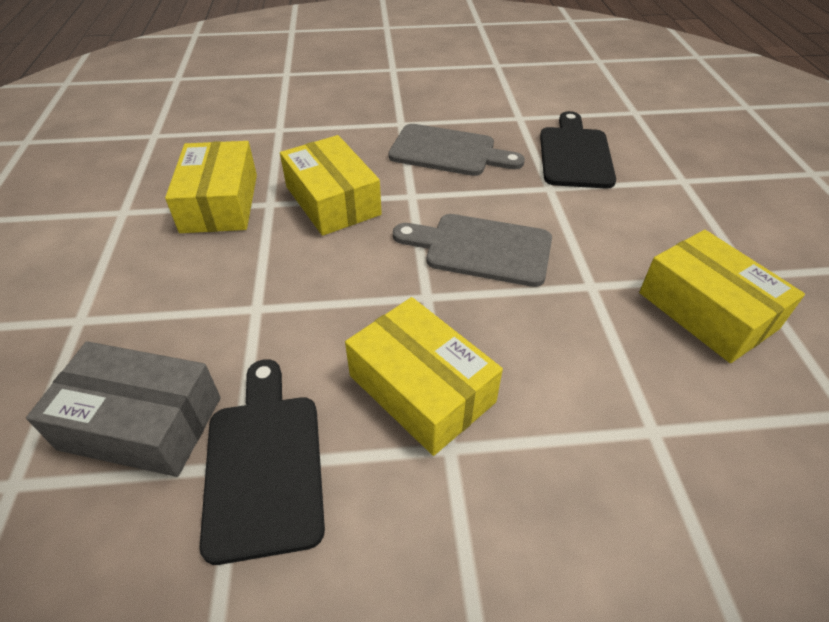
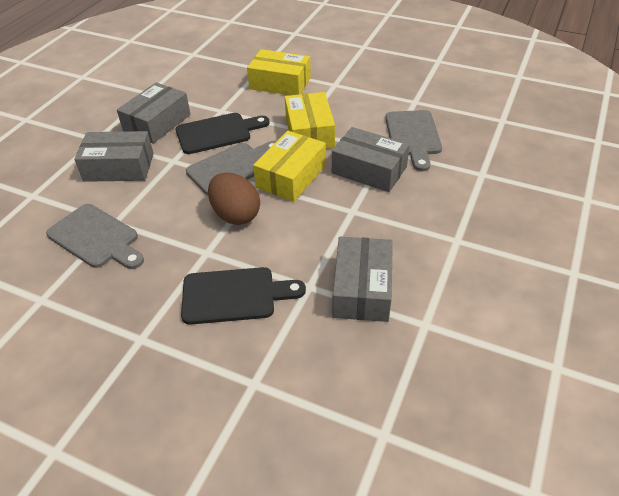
brown egg: 0 -> 1
grey box: 1 -> 4
grey cutting board: 2 -> 3
yellow box: 4 -> 3

